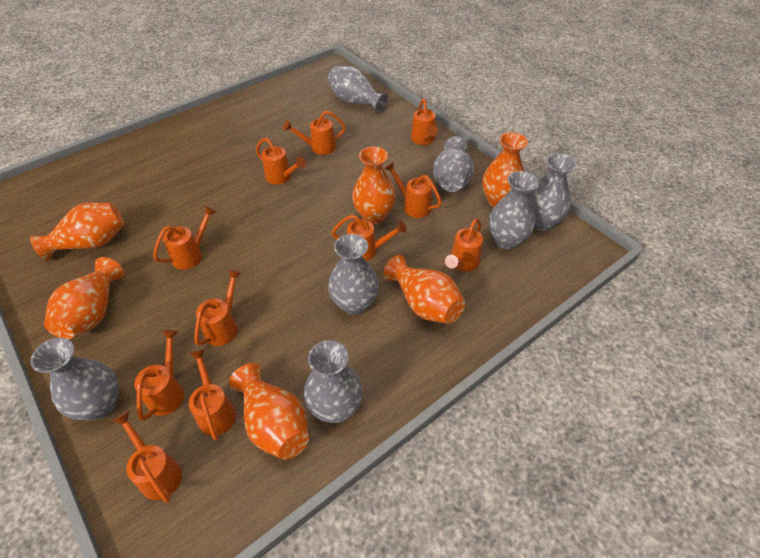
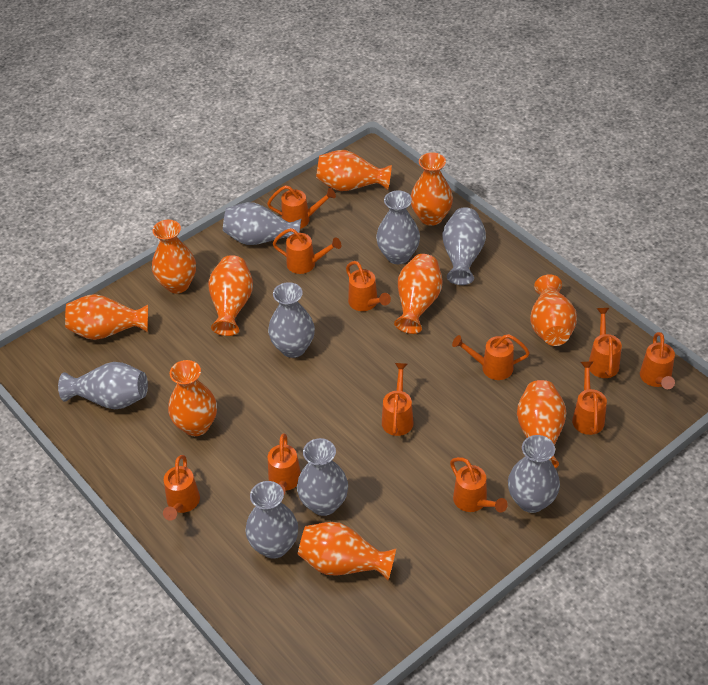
grey vase: 7 -> 8
orange vase: 6 -> 10

